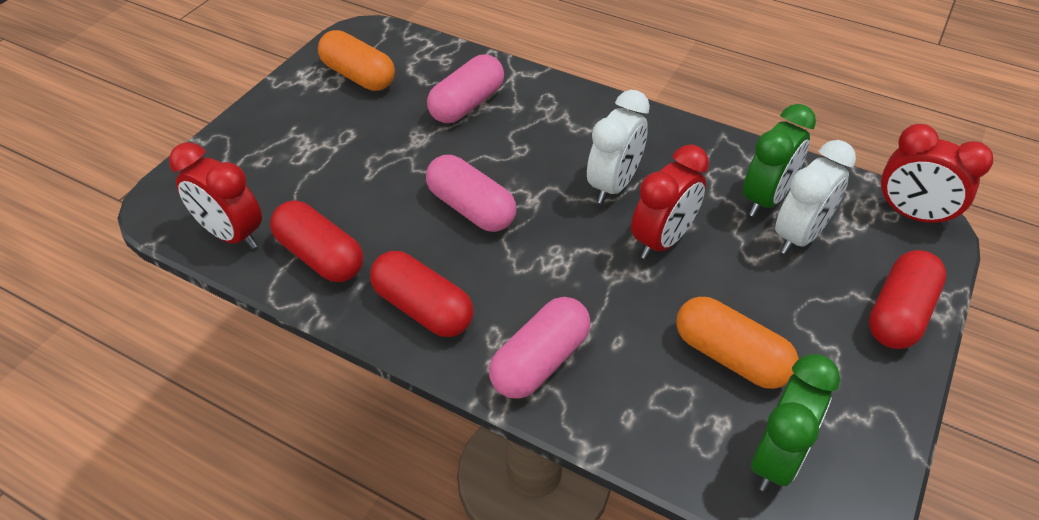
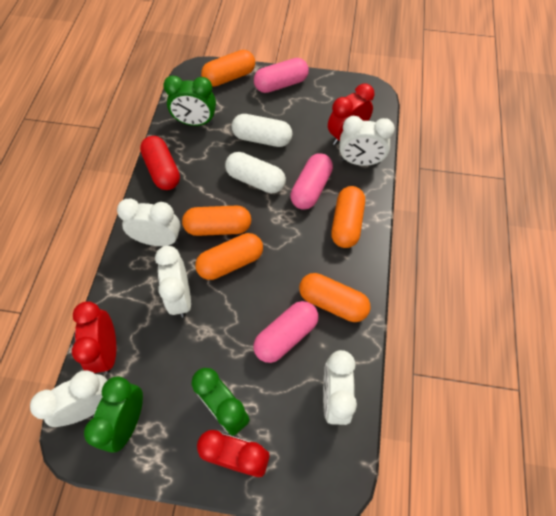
green clock: 2 -> 3
orange capsule: 2 -> 5
red capsule: 3 -> 1
white capsule: 0 -> 2
white clock: 2 -> 5

